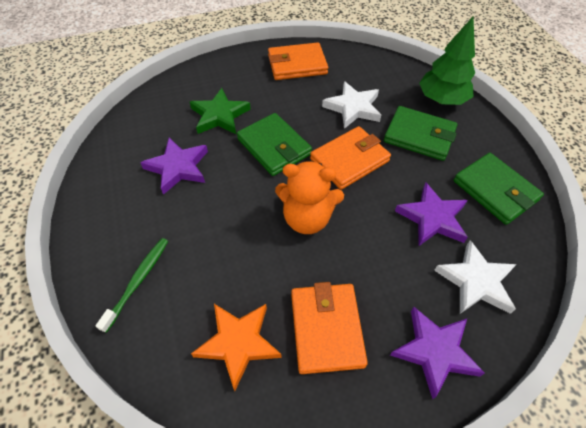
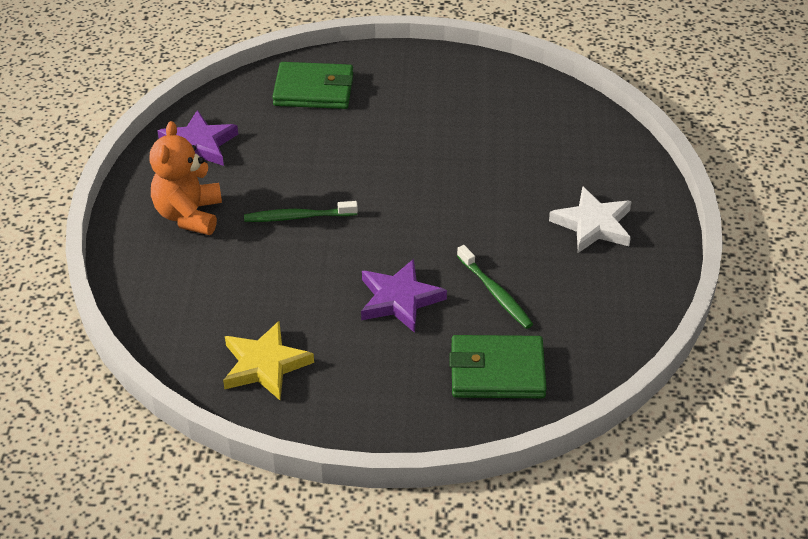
green star: 1 -> 0
green toothbrush: 1 -> 2
green tree: 1 -> 0
green wallet: 3 -> 2
orange star: 1 -> 0
orange wallet: 3 -> 0
purple star: 3 -> 2
white star: 2 -> 1
yellow star: 0 -> 1

